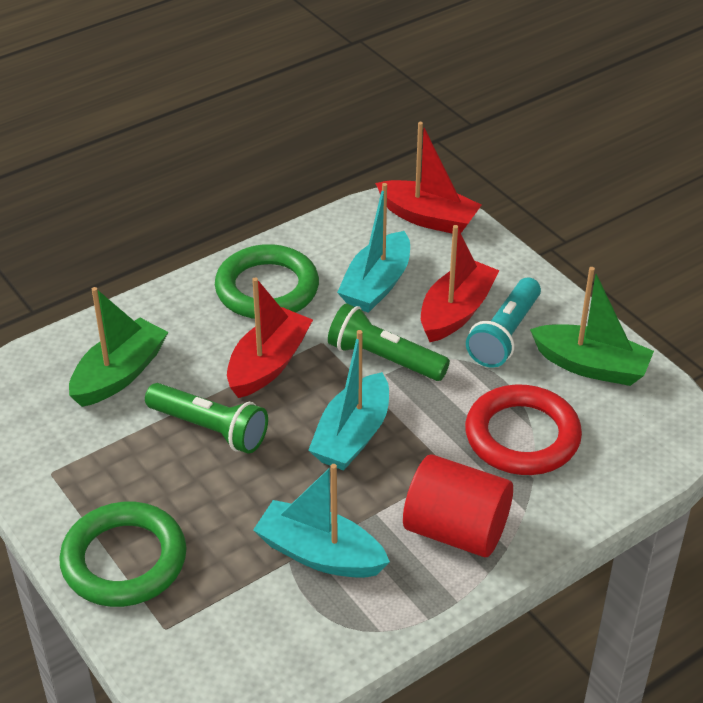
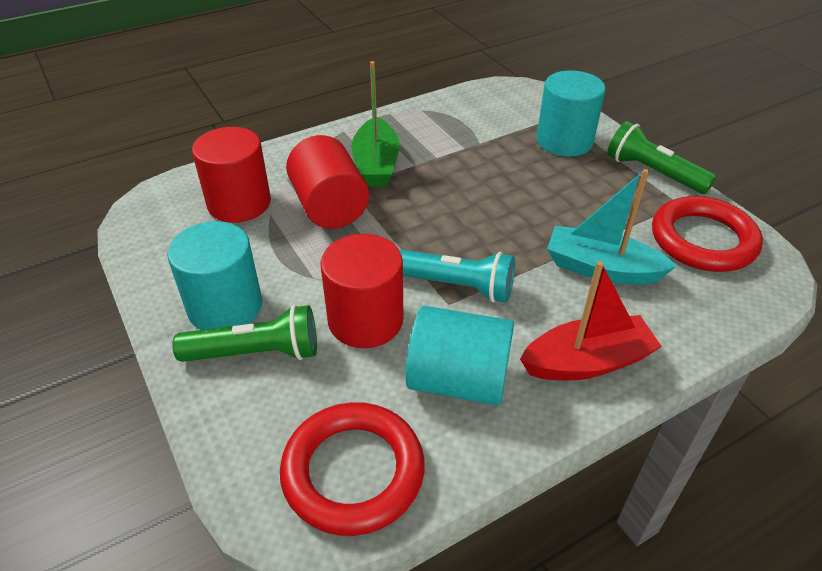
green boat: 2 -> 1
green ring: 2 -> 0
red boat: 3 -> 1
red cylinder: 1 -> 3
red ring: 1 -> 2
turquoise boat: 3 -> 1
turquoise cylinder: 0 -> 3

